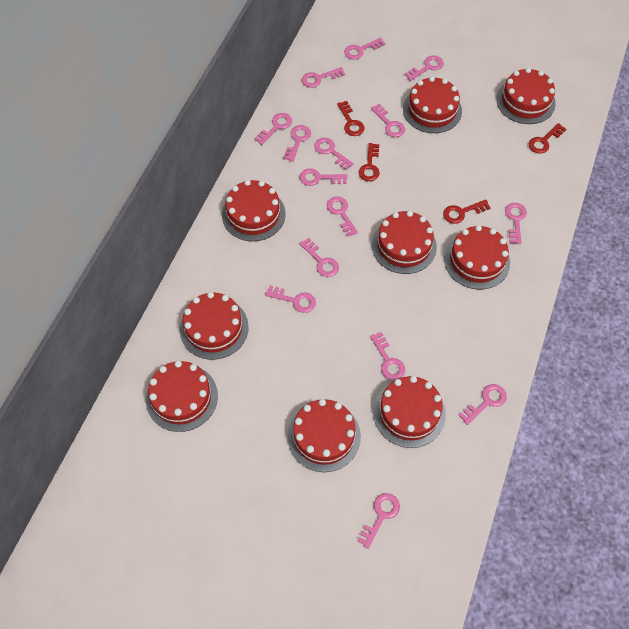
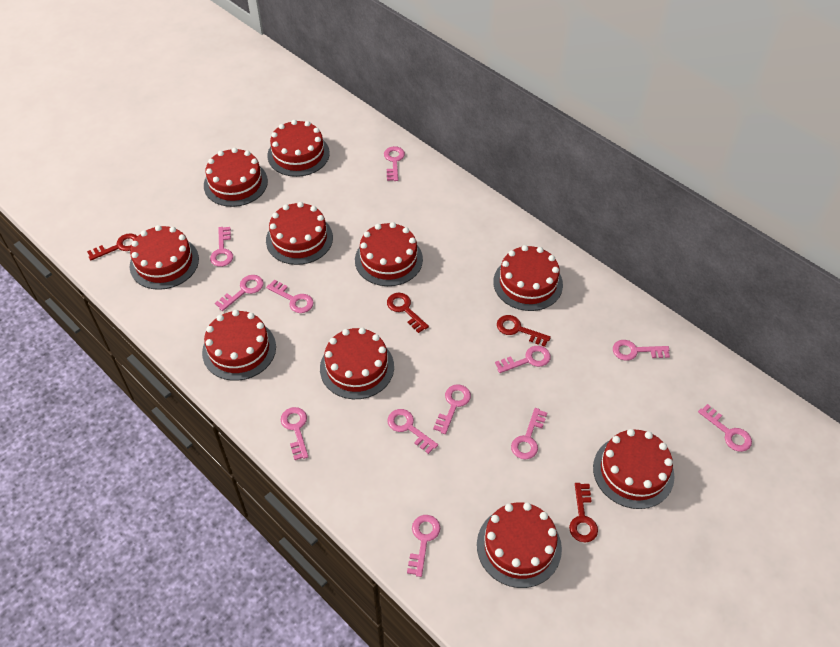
pink key: 15 -> 12
red cake: 9 -> 10

